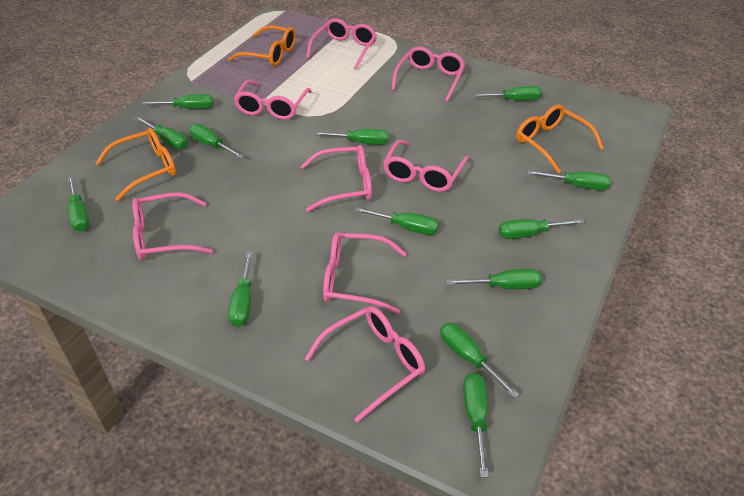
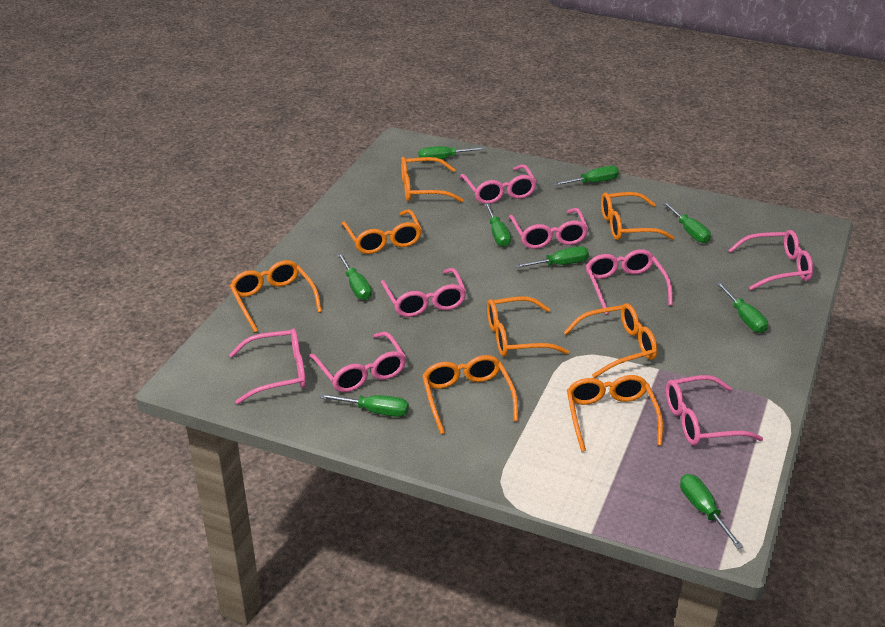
green screwdriver: 13 -> 9
orange glasses: 3 -> 8

